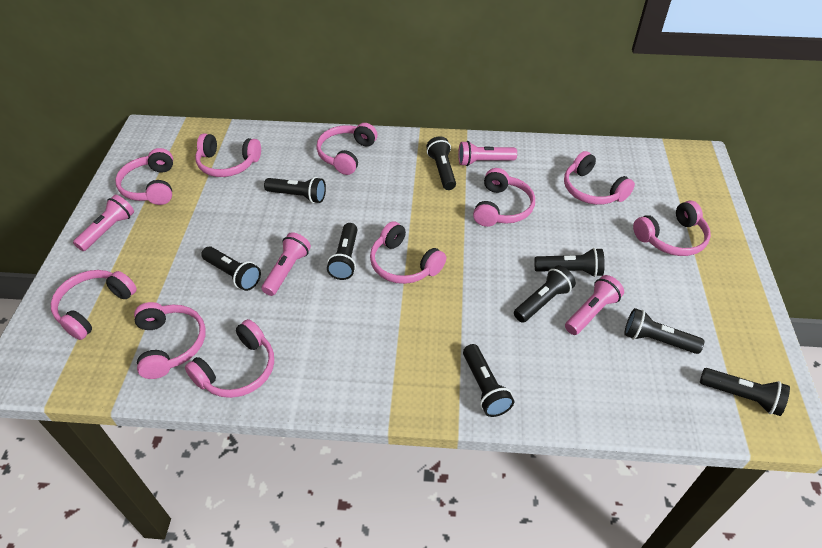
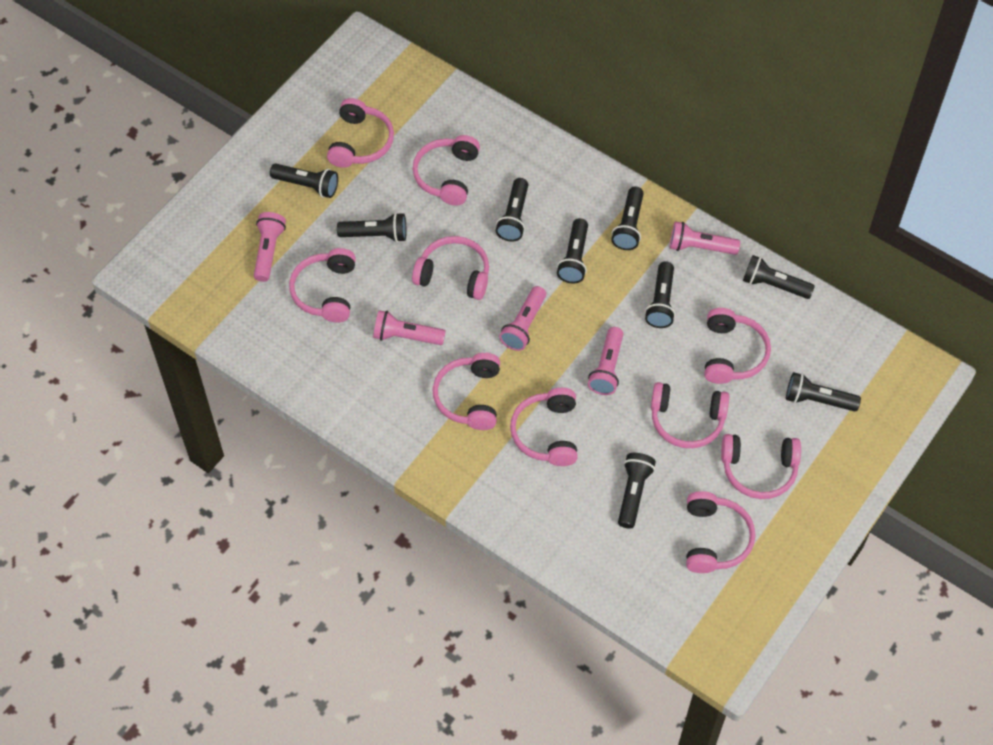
pink flashlight: 4 -> 5

